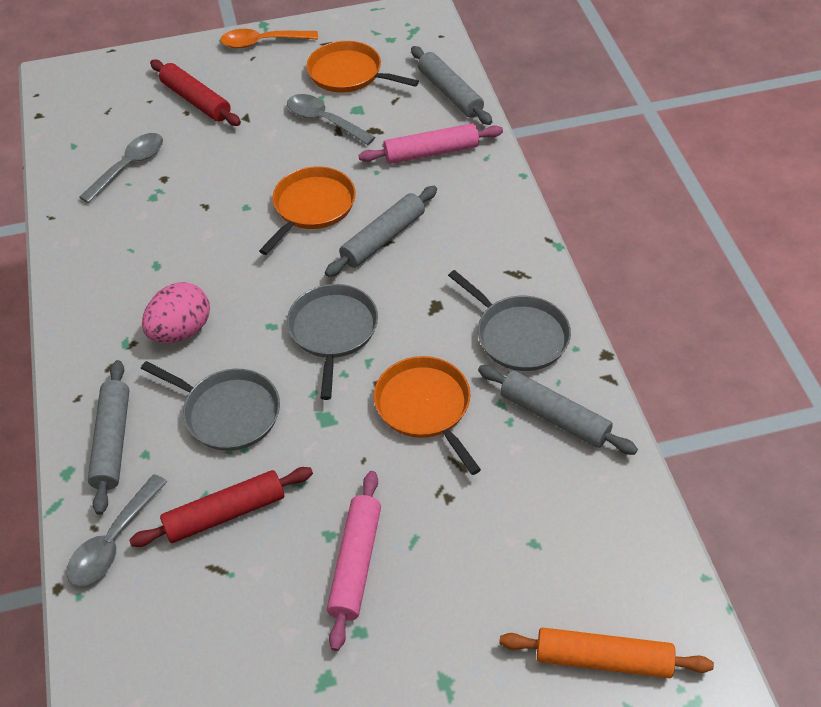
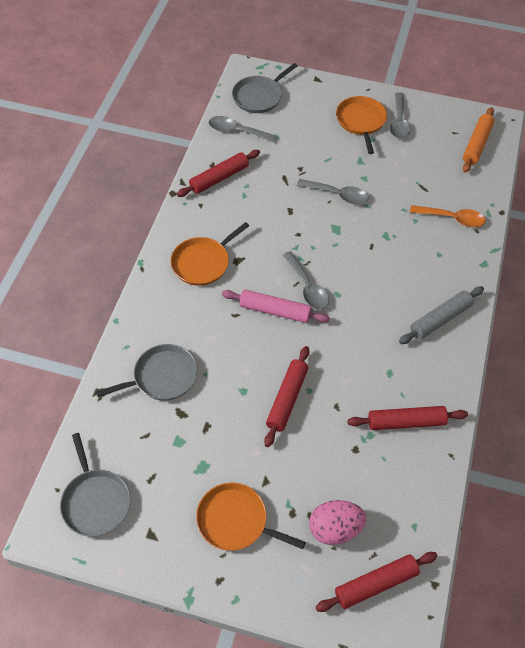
grey rolling pin: 4 -> 1
grey spoon: 3 -> 4
pink rolling pin: 2 -> 1
red rolling pin: 2 -> 4

